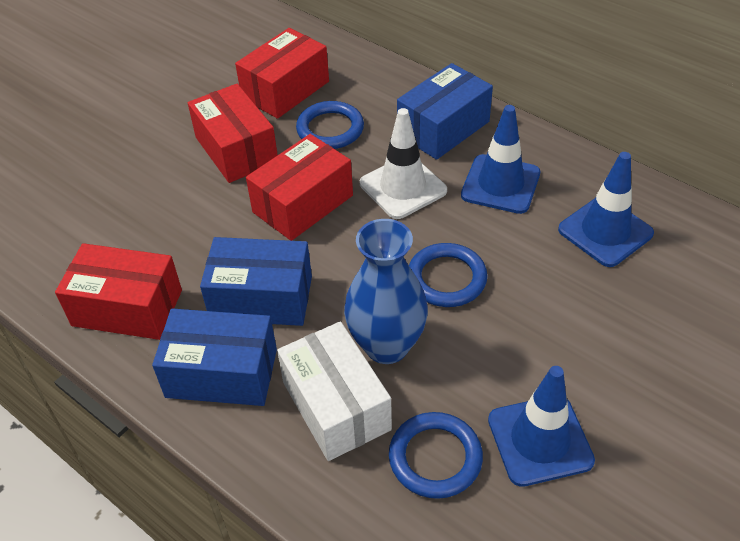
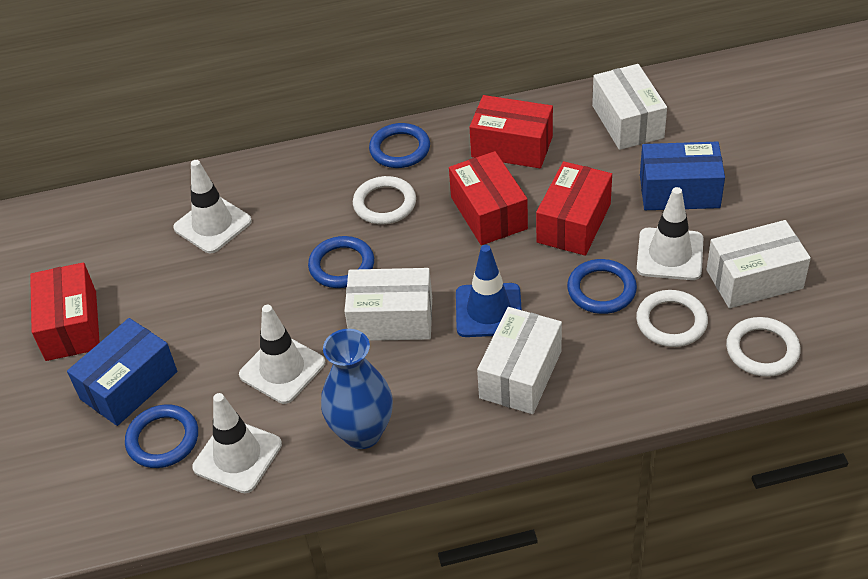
blue box: 3 -> 2
blue ring: 3 -> 4
blue traffic cone: 3 -> 1
white box: 1 -> 4
white ring: 0 -> 3
white traffic cone: 1 -> 4

